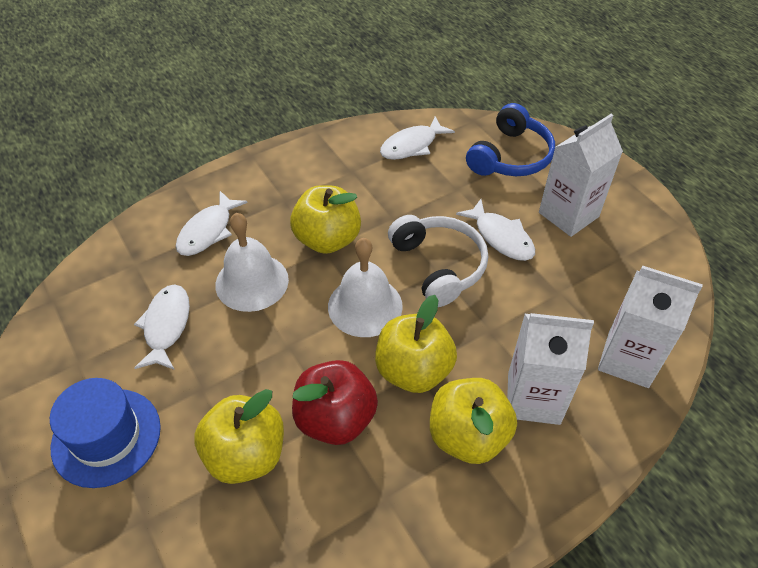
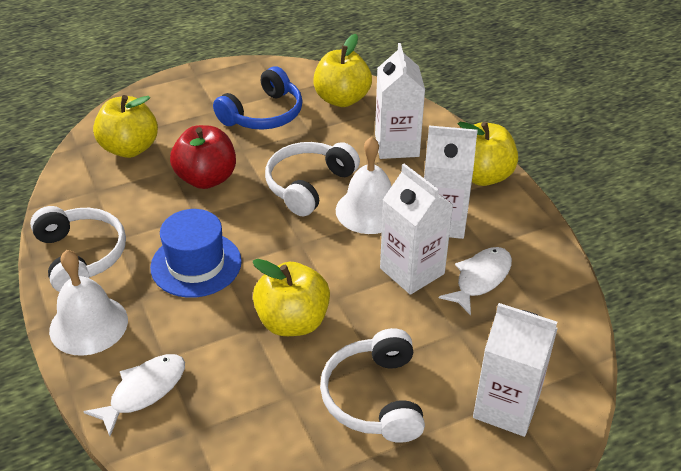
white carton: 3 -> 4
white fish: 4 -> 2
white headphones: 1 -> 3

